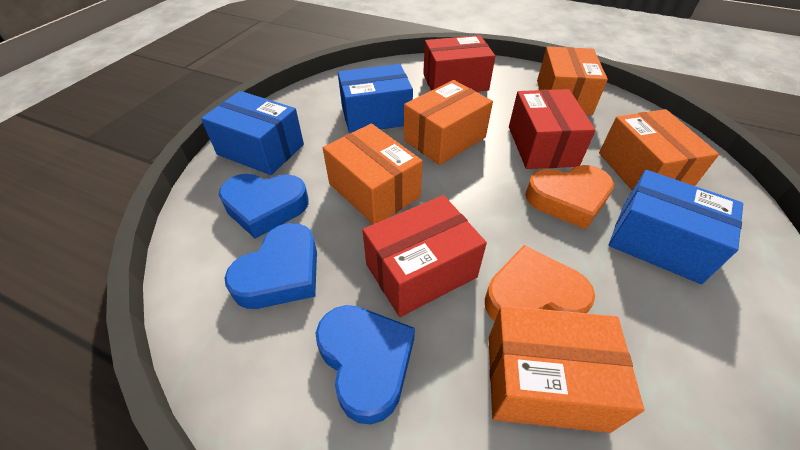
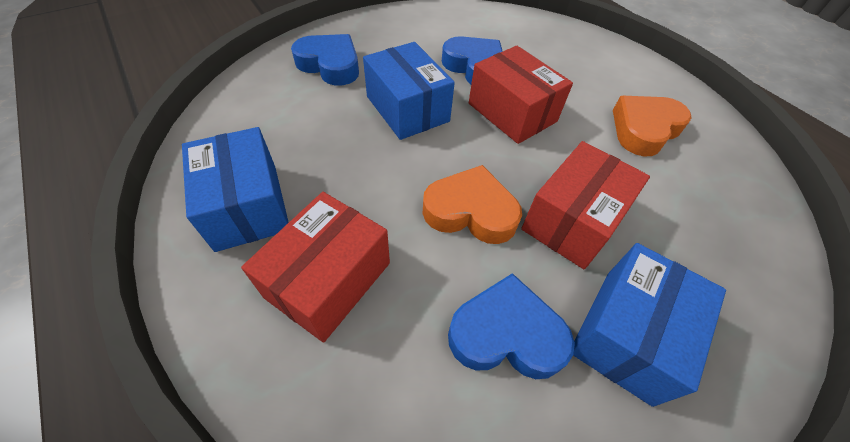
orange box: 5 -> 0

